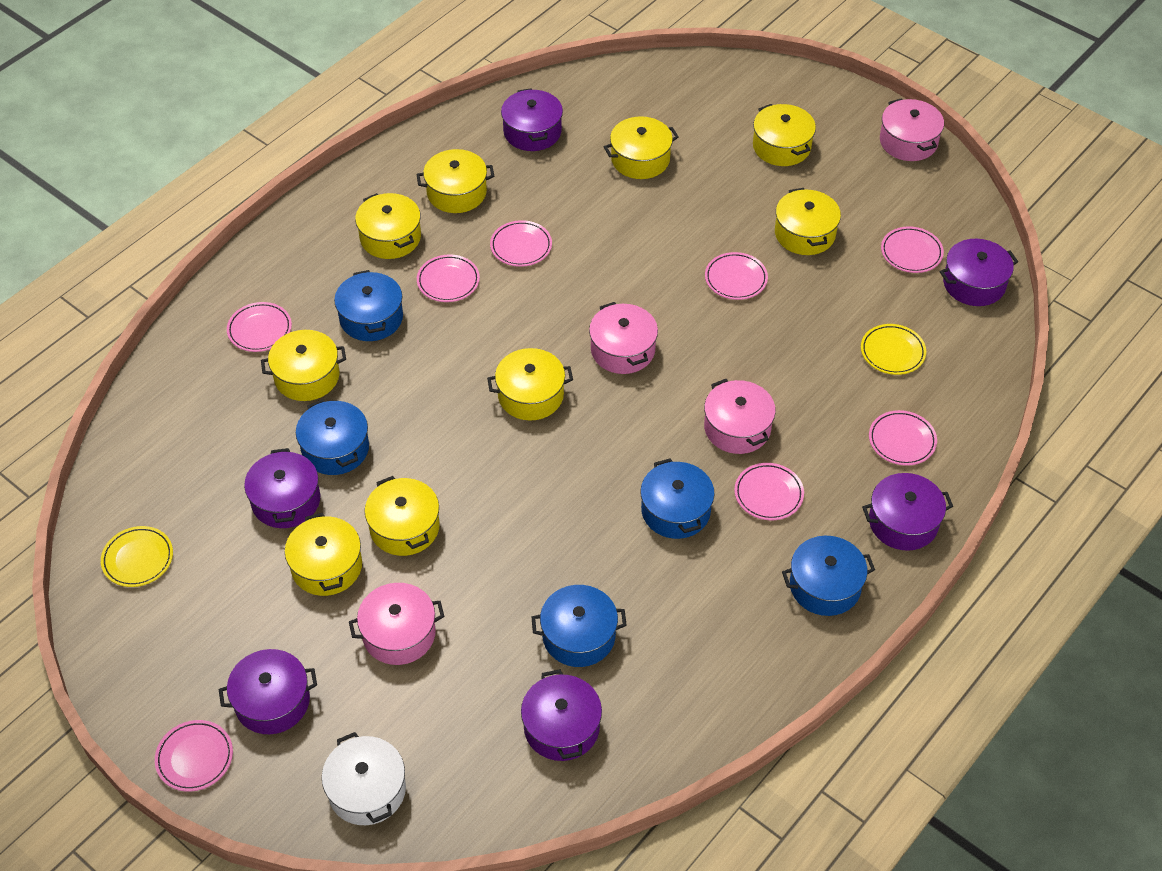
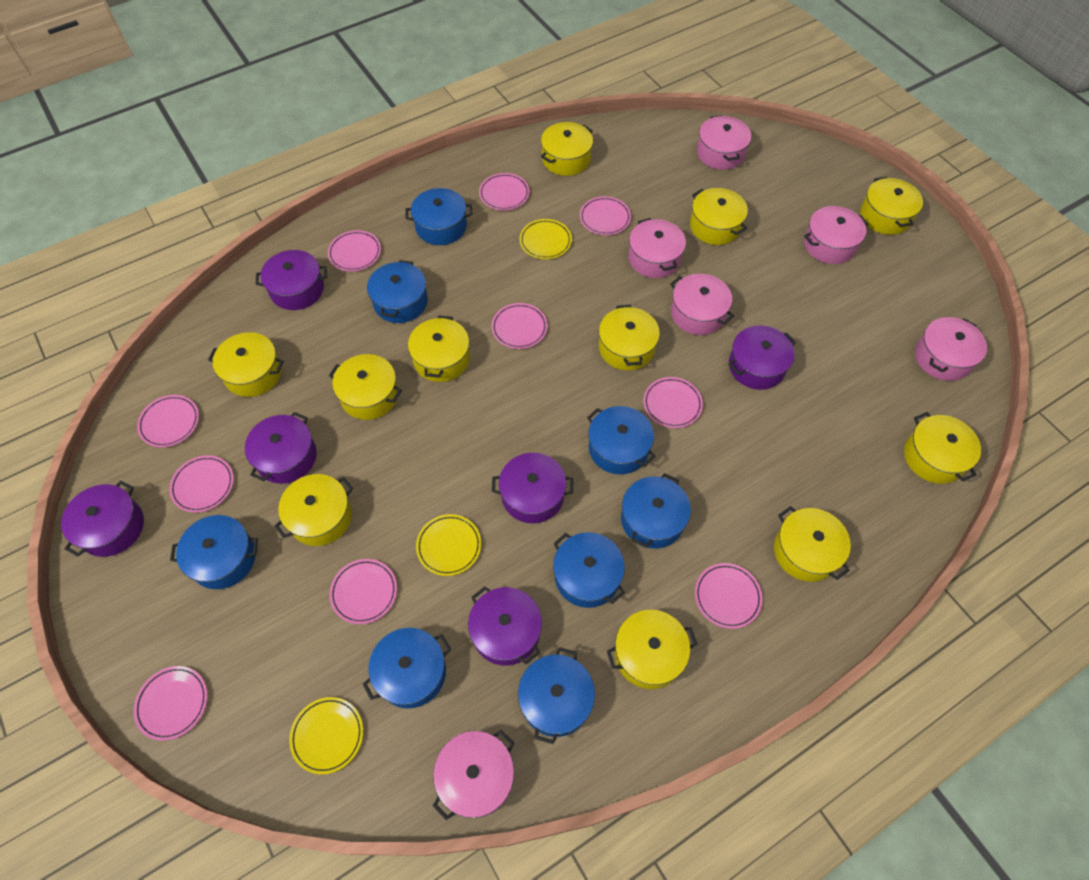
blue pot: 5 -> 8
pink plate: 8 -> 10
pink pot: 4 -> 6
white pot: 1 -> 0
yellow plate: 2 -> 3
yellow pot: 9 -> 11

